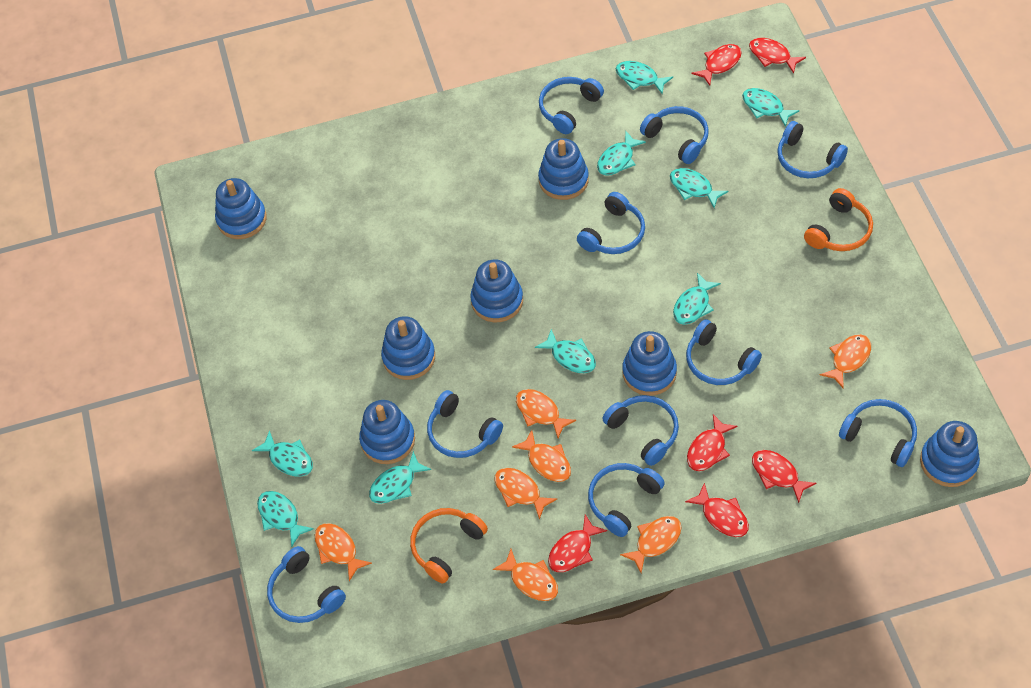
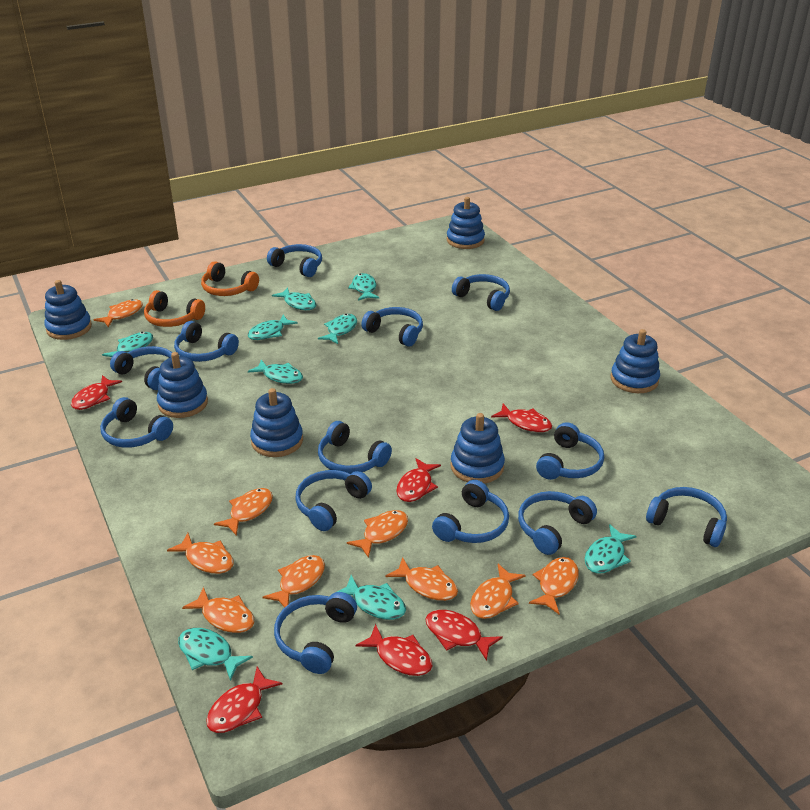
blue headphones: 10 -> 13
blue stacking toy: 7 -> 6
orange fish: 7 -> 9

